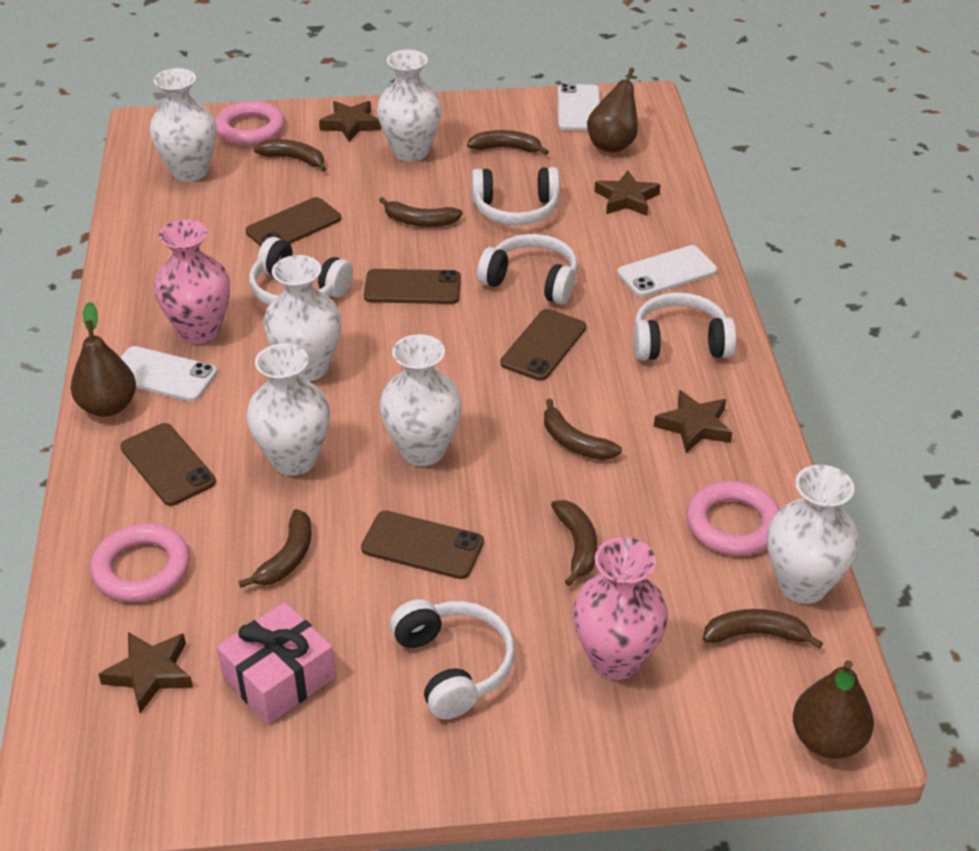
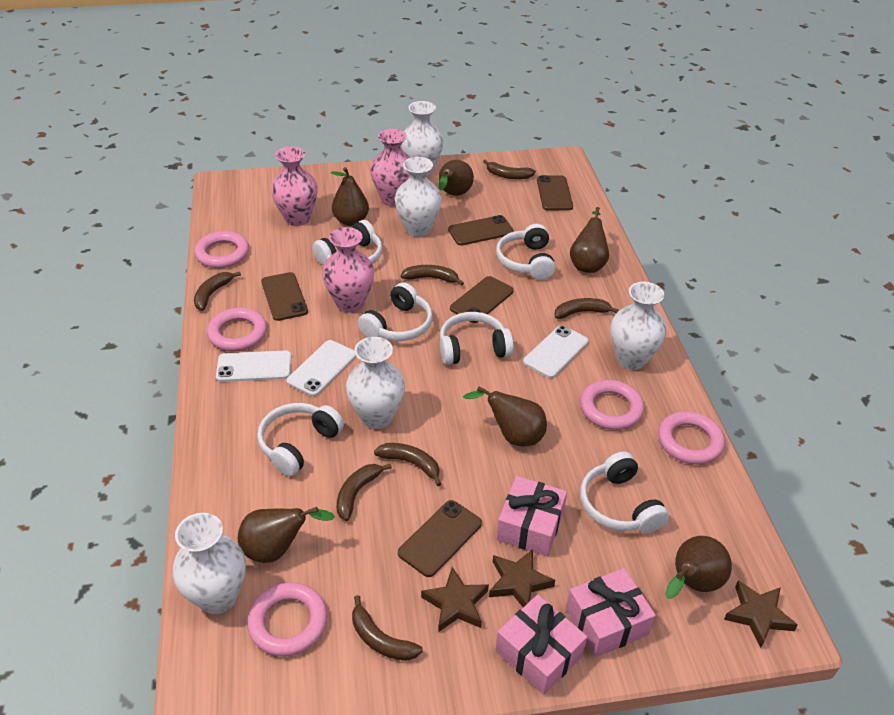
brown pear: 3 -> 6
brown star: 4 -> 3
pink gift: 1 -> 3
pink ring: 3 -> 5
pink vase: 2 -> 3
white headphones: 5 -> 6
white vase: 6 -> 5

